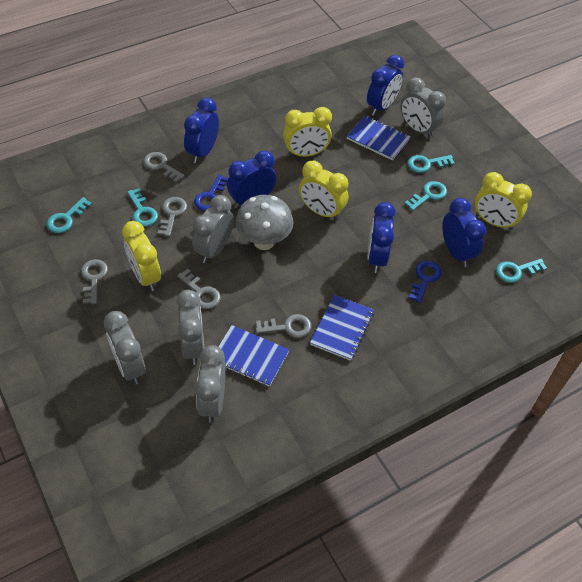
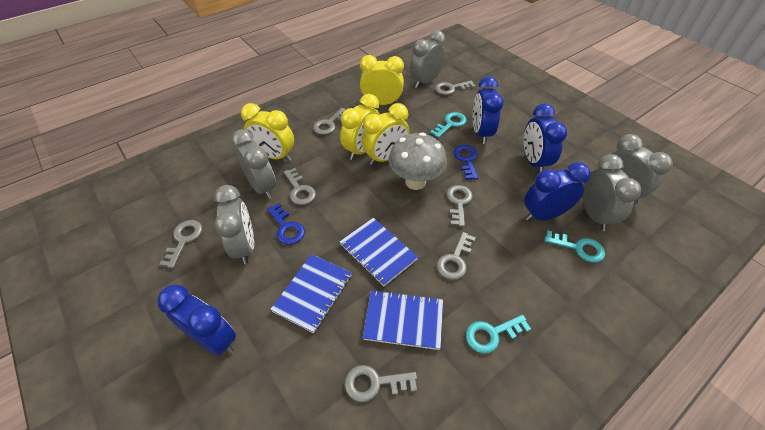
blue clock: 5 -> 4
grey key: 5 -> 7
turquoise key: 5 -> 3

